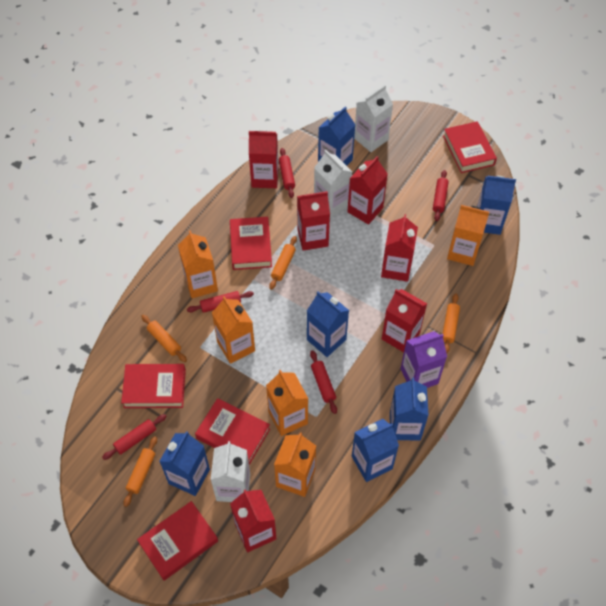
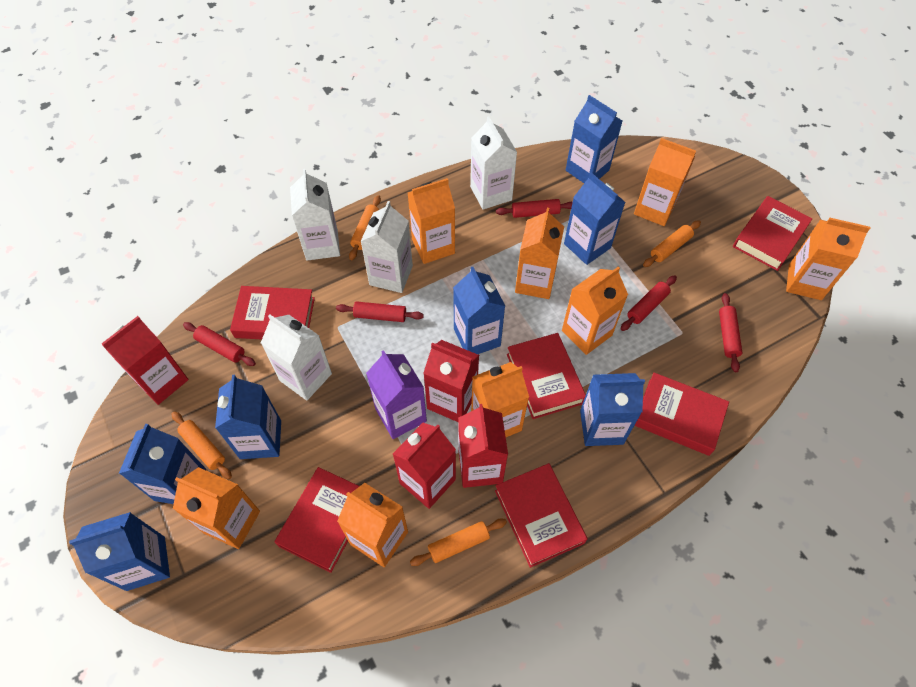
blue carton: 6 -> 7
orange carton: 5 -> 8
red book: 5 -> 6
red carton: 6 -> 4
white carton: 3 -> 4

